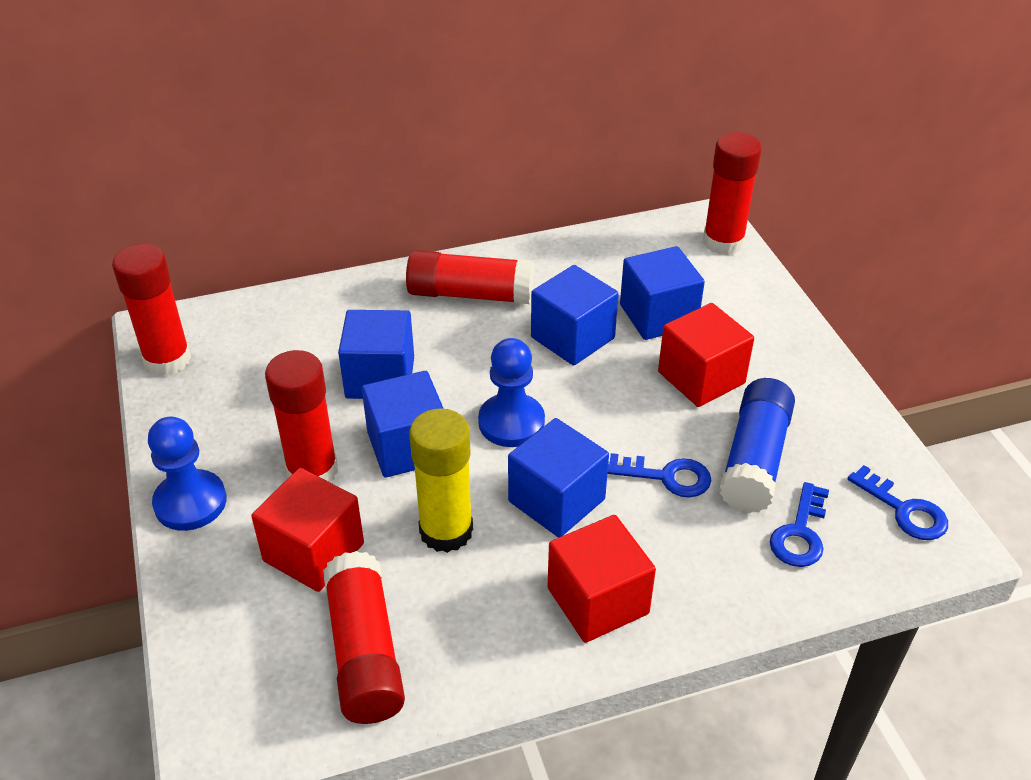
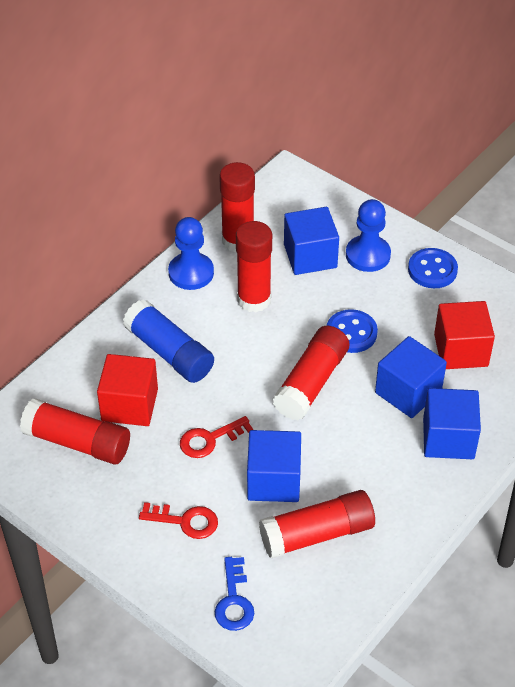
blue button: 0 -> 2
blue cube: 5 -> 4
blue key: 3 -> 1
red cube: 3 -> 2
red key: 0 -> 2
yellow glue stick: 1 -> 0

